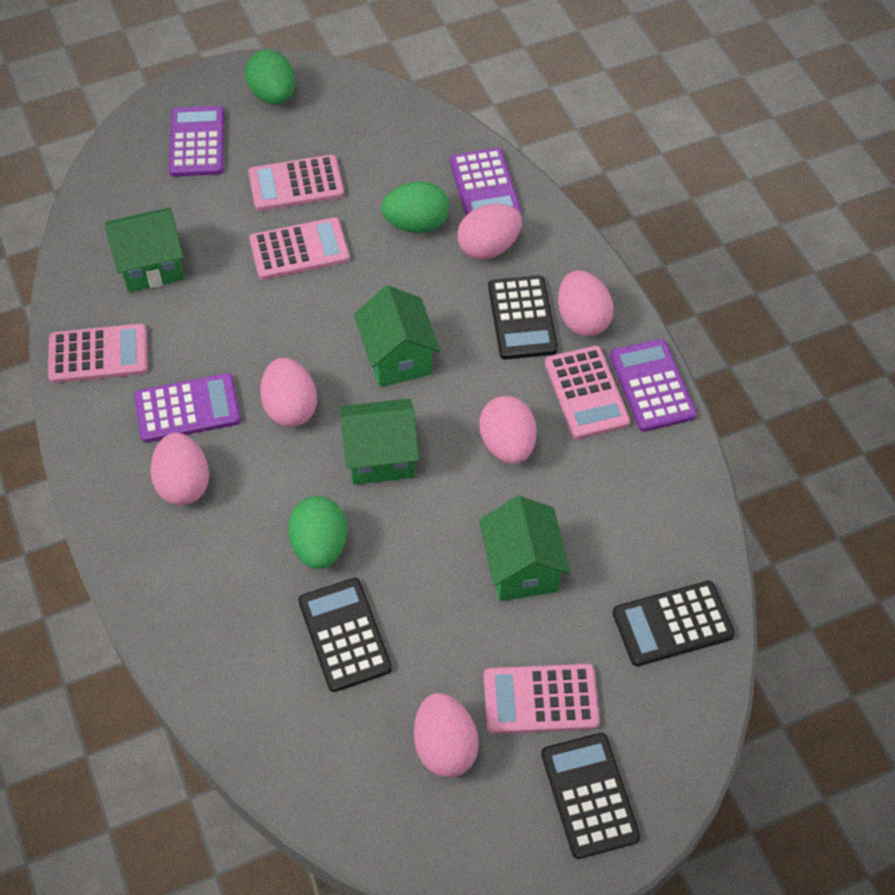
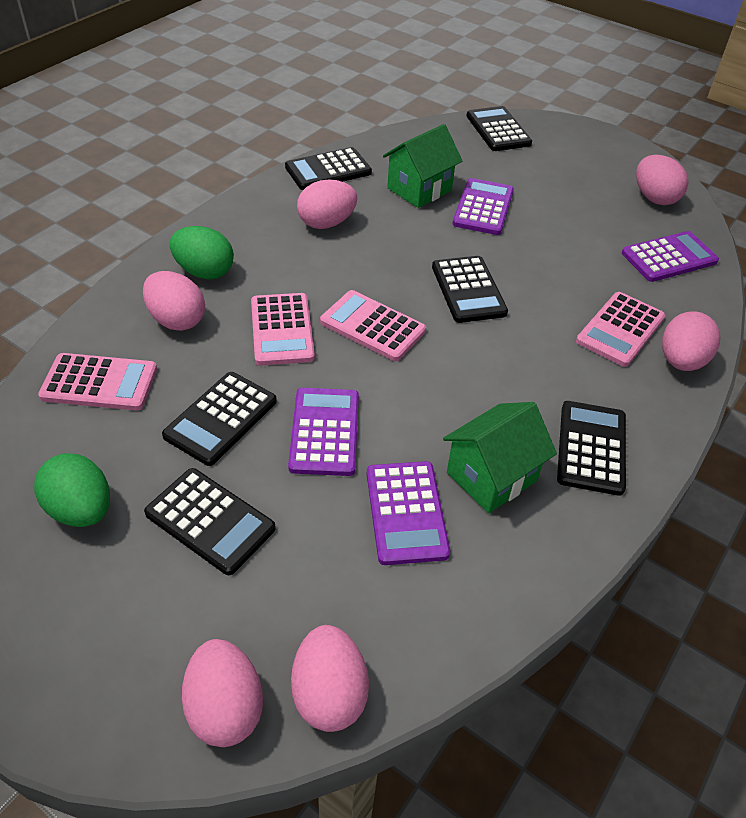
black calculator: 4 -> 6
green egg: 3 -> 2
green house: 4 -> 2
pink calculator: 5 -> 4

